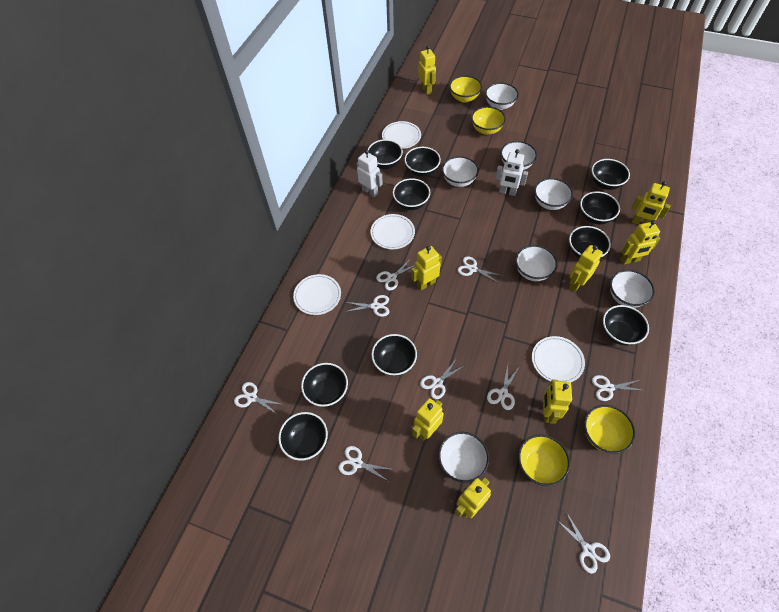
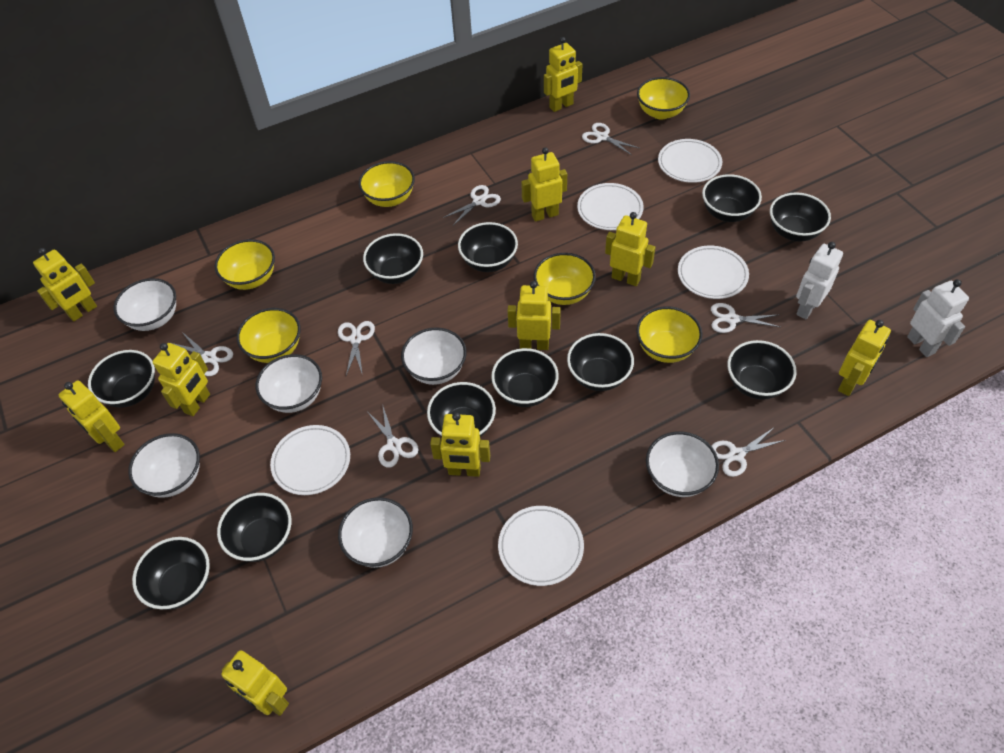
black bowl: 10 -> 11
white bowl: 7 -> 6
white plate: 4 -> 5
white scissors: 9 -> 7
yellow bowl: 4 -> 6
yellow robot: 8 -> 10

